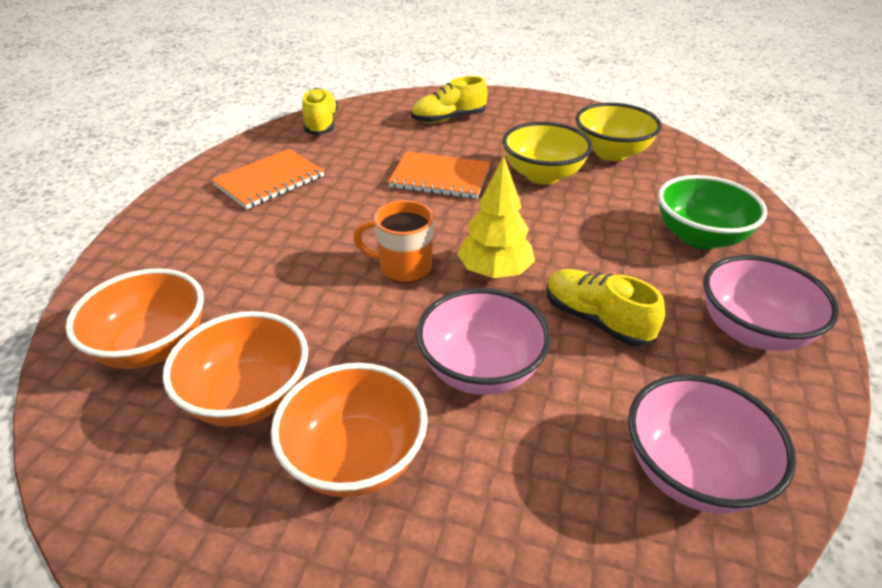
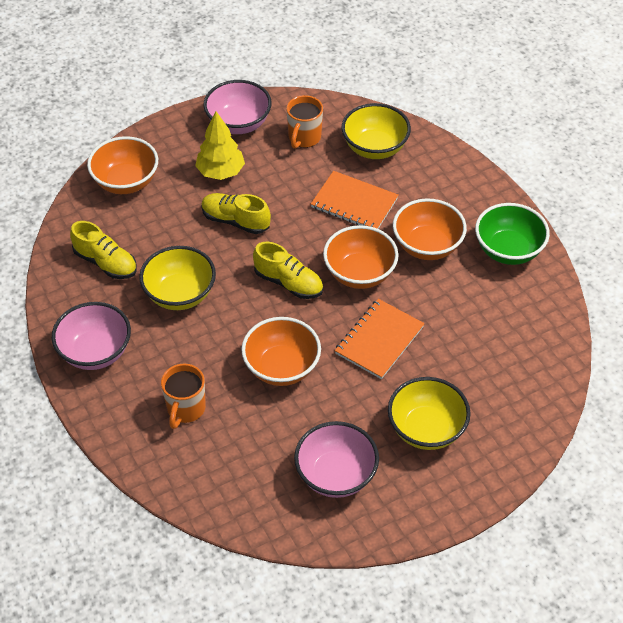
orange bowl: 3 -> 4
orange mug: 1 -> 2
yellow bowl: 2 -> 3

